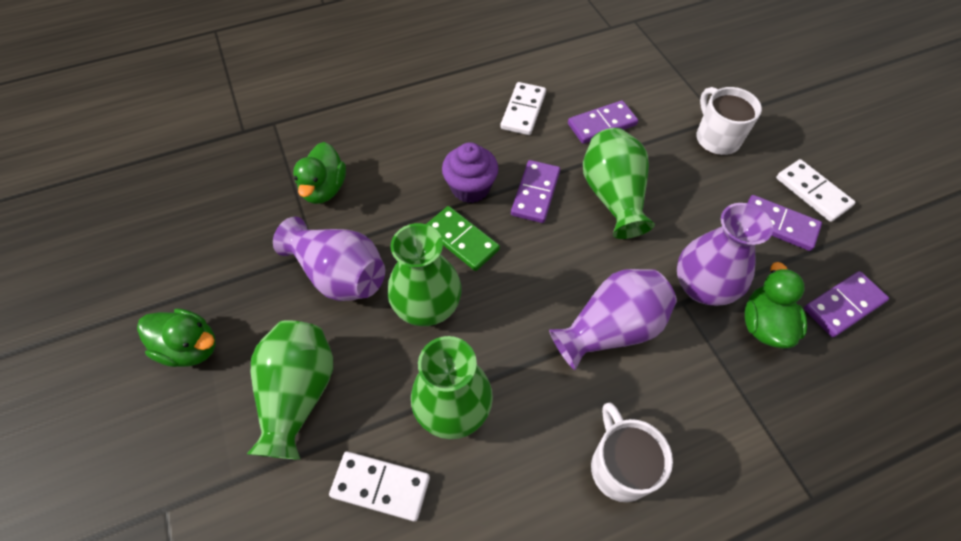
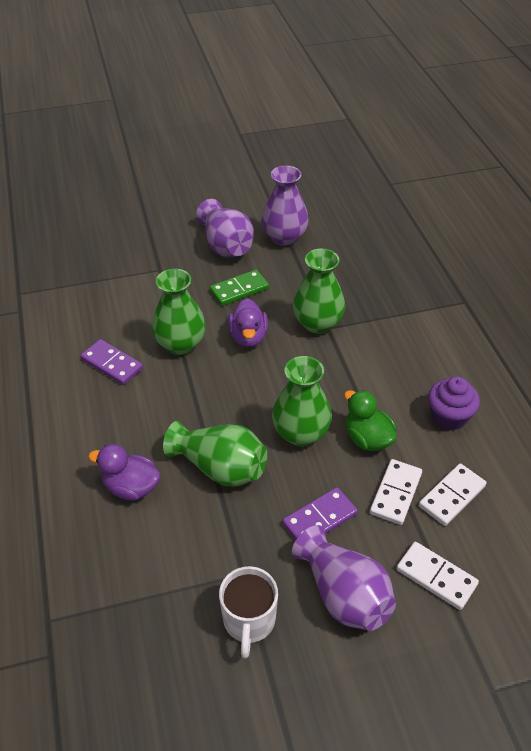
green duck: 3 -> 1
purple domino: 4 -> 2
purple duck: 0 -> 2
white mug: 2 -> 1

